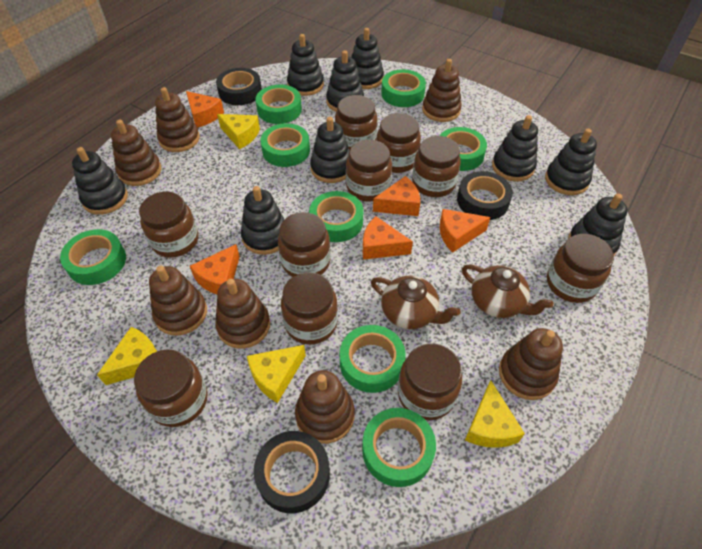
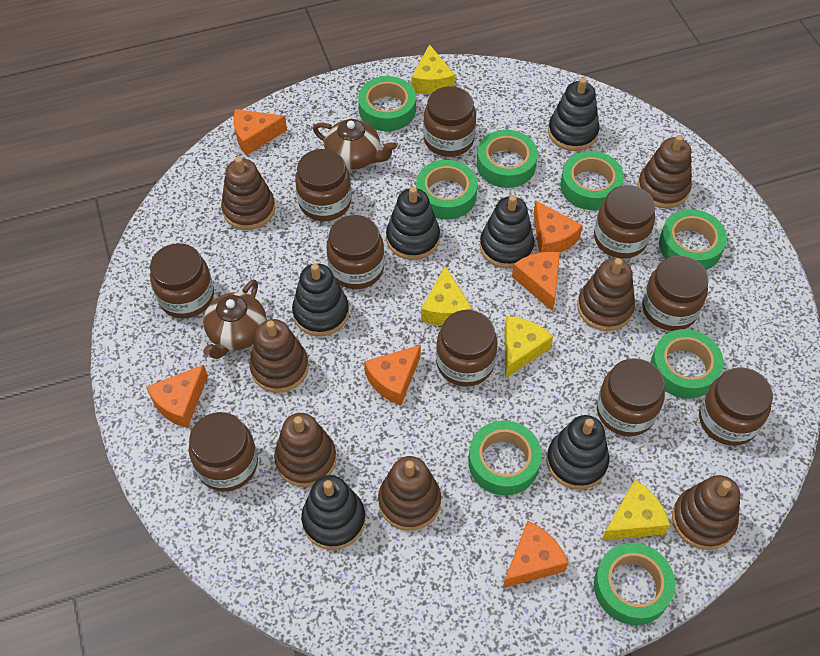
black stacking toy: 9 -> 6
black tape: 3 -> 0
orange cheese: 5 -> 6

